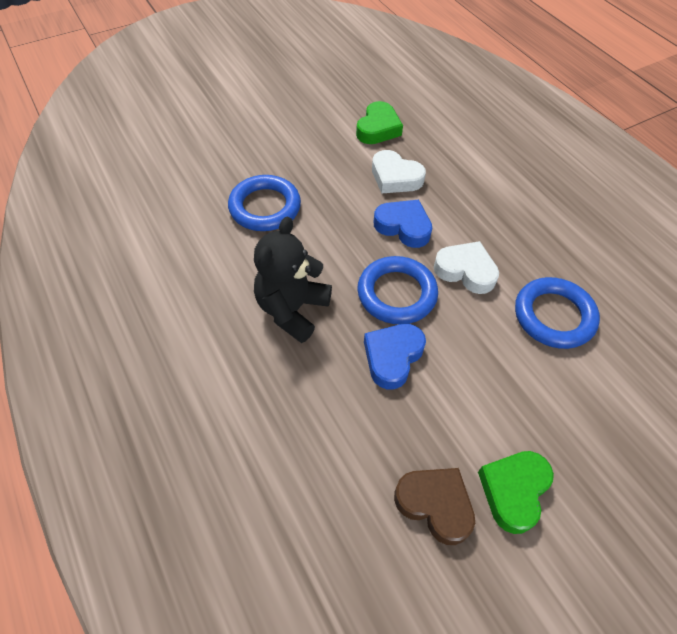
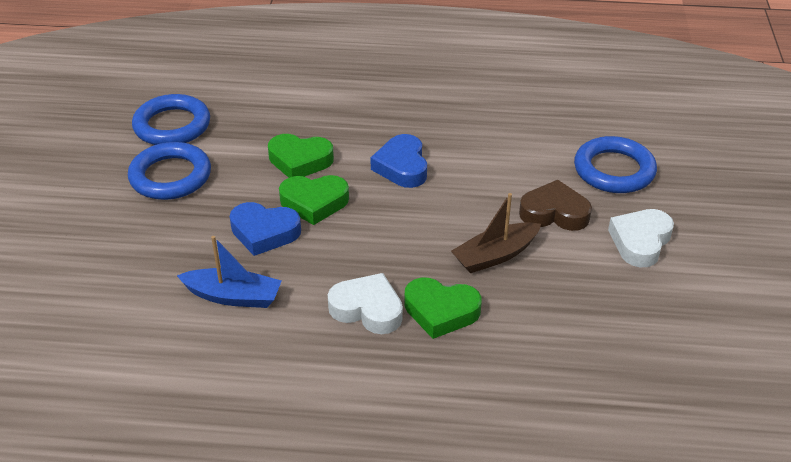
black teddy bear: 1 -> 0
blue boat: 0 -> 1
brown boat: 0 -> 1
green heart: 2 -> 3

